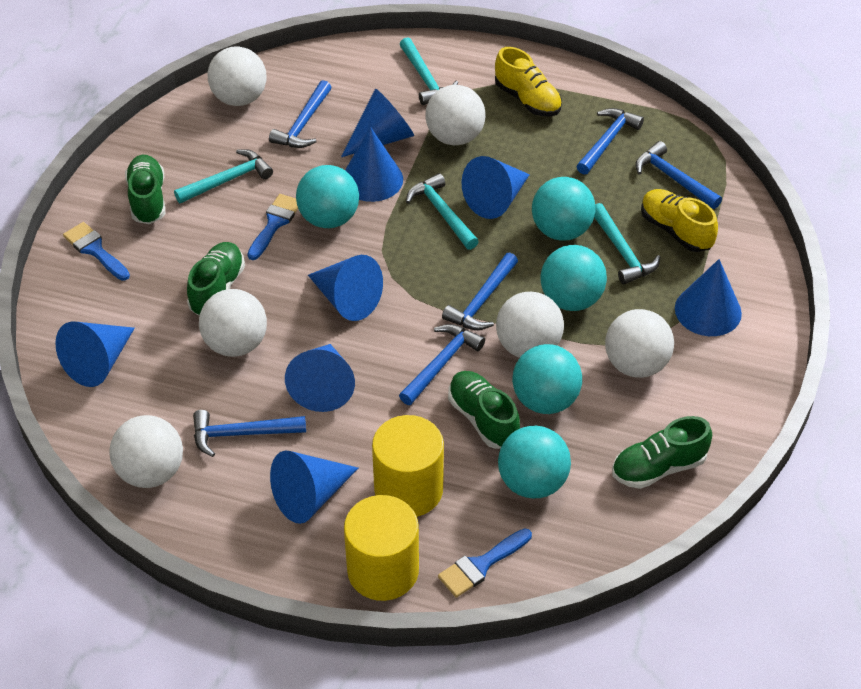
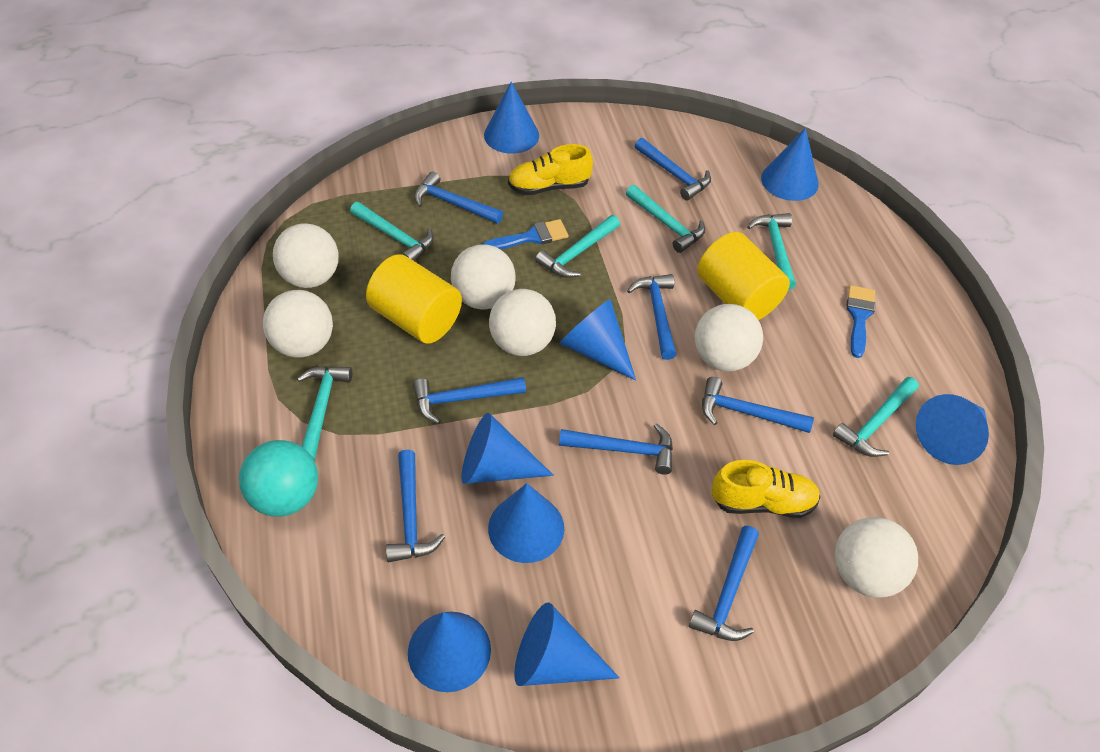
blue brush: 3 -> 2
blue hammer: 6 -> 8
green shoe: 4 -> 0
turquoise ball: 5 -> 1
turquoise hammer: 4 -> 6

